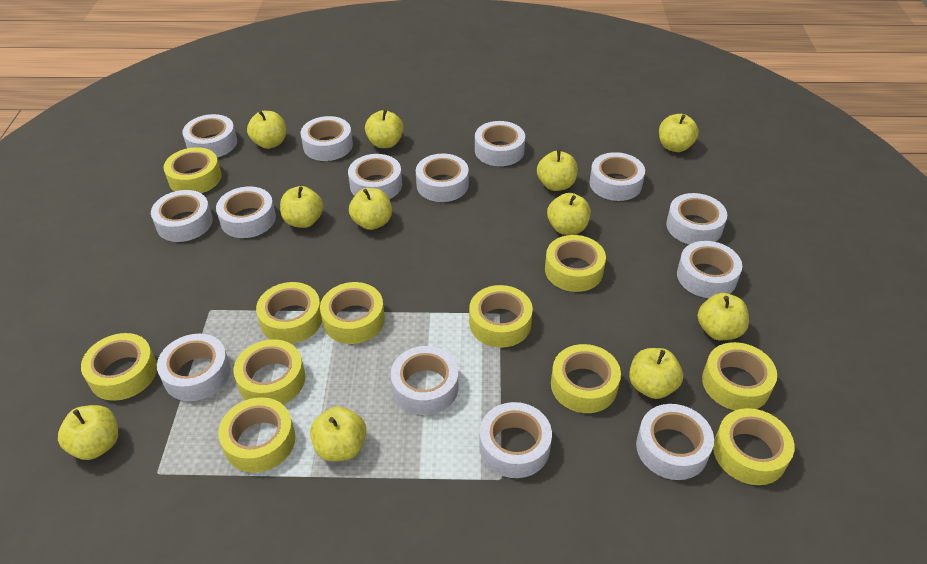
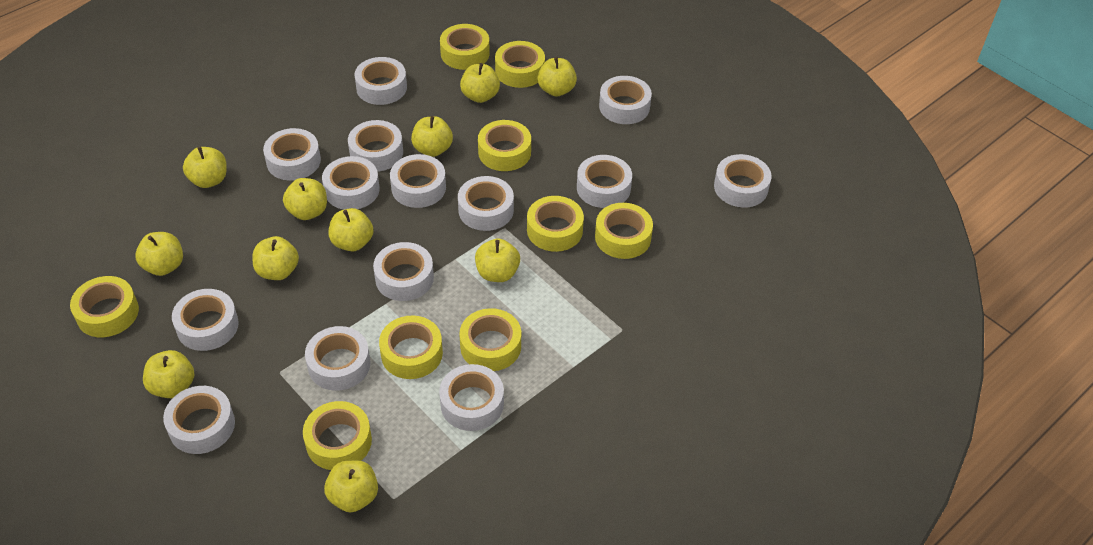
yellow tape: 11 -> 9

